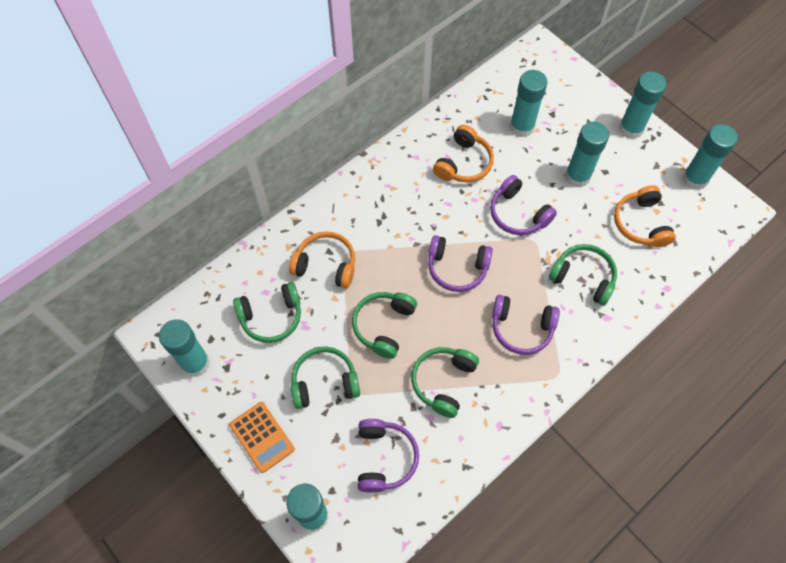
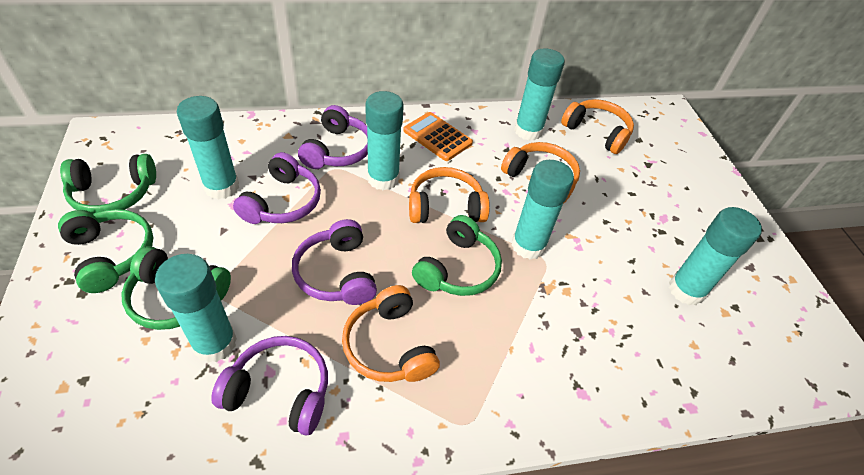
green headphones: 5 -> 4
orange headphones: 3 -> 4

